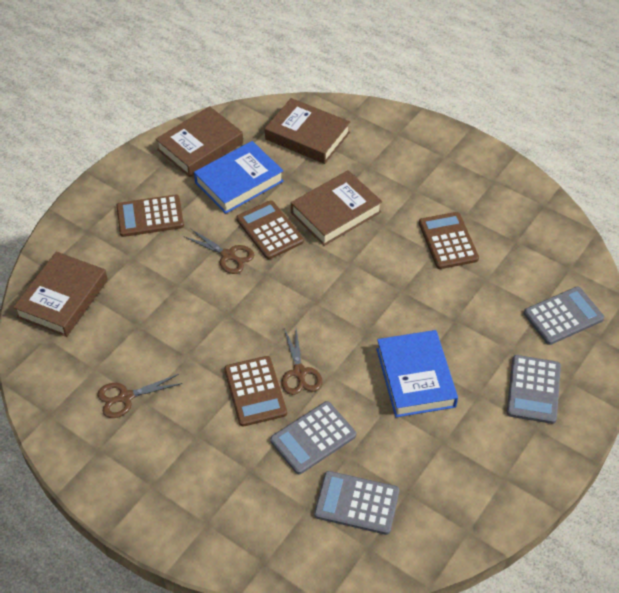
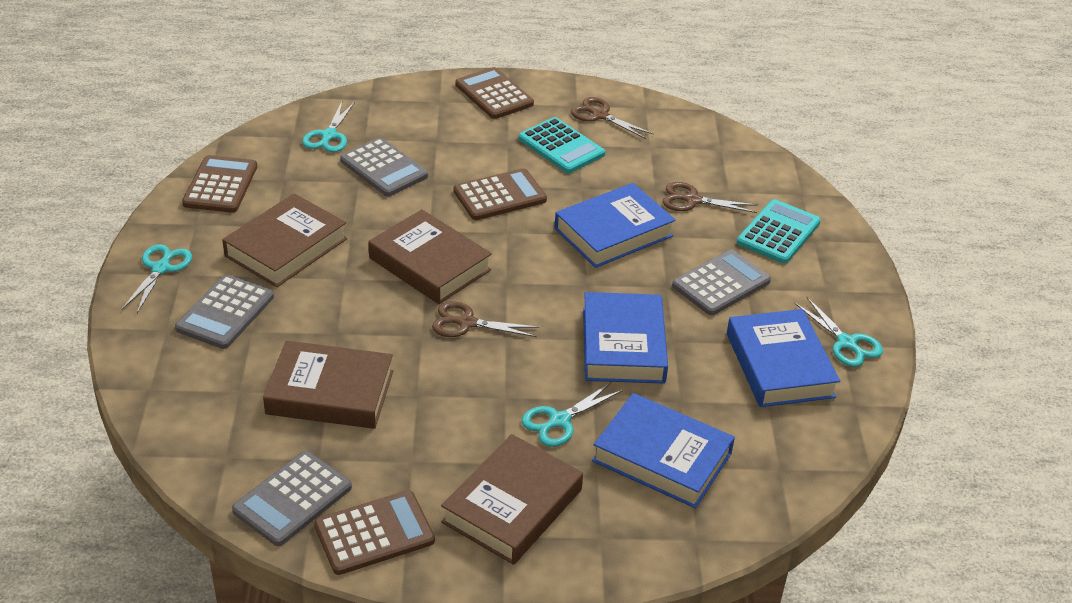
blue book: 2 -> 4
turquoise calculator: 0 -> 2
turquoise scissors: 0 -> 4

